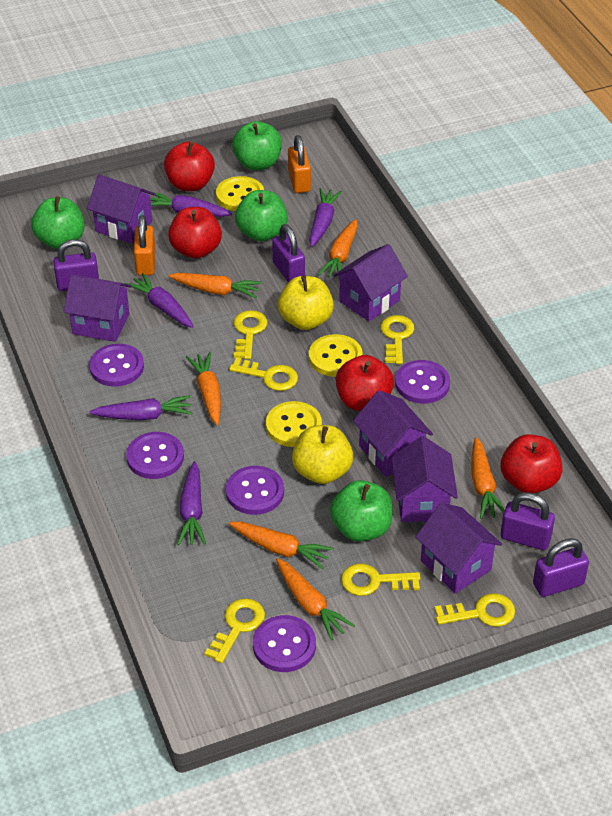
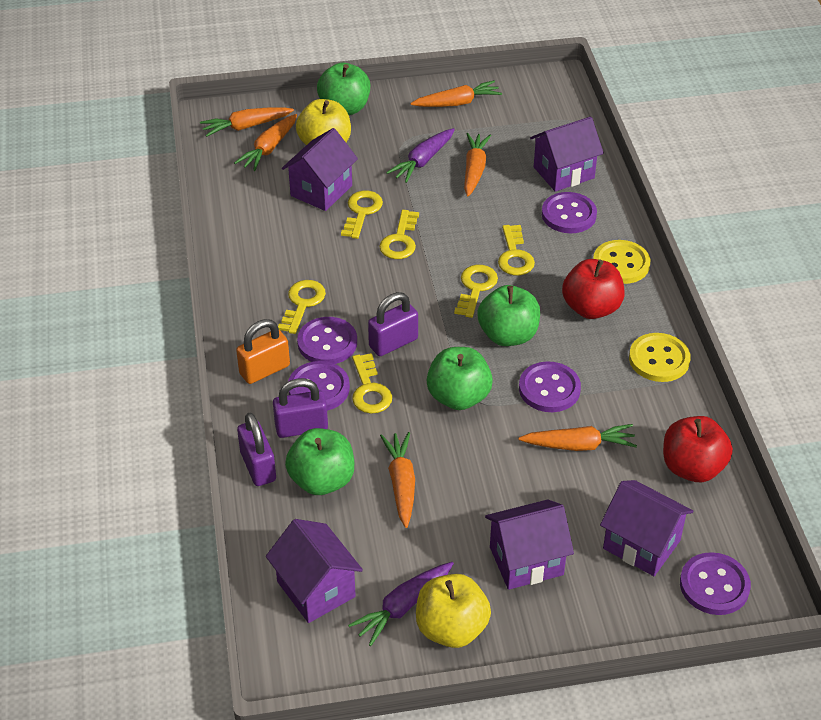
orange padlock: 2 -> 1
purple carrot: 5 -> 2
purple house: 6 -> 5
purple padlock: 4 -> 3
red apple: 4 -> 2
yellow button: 3 -> 2

